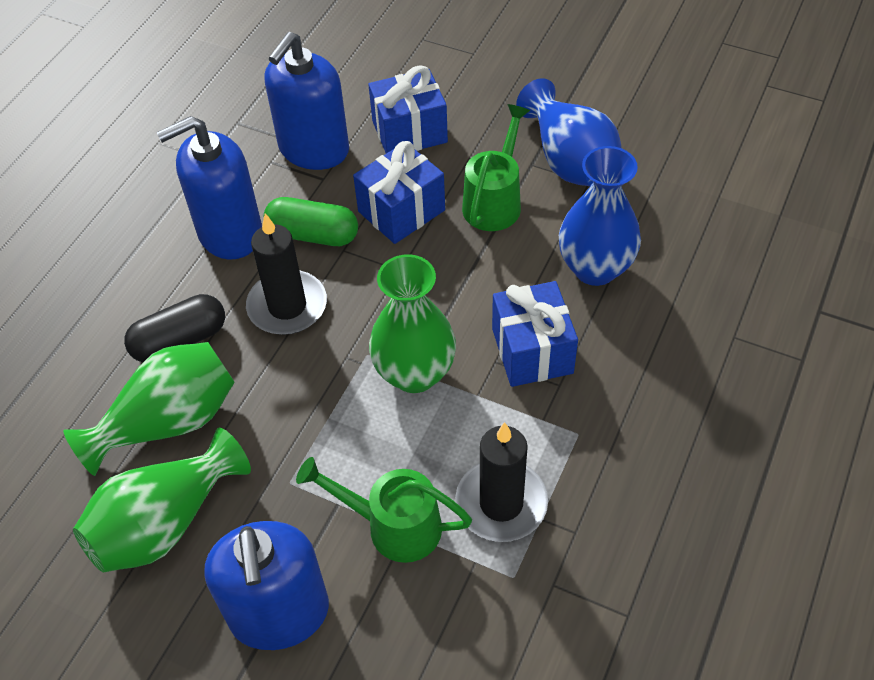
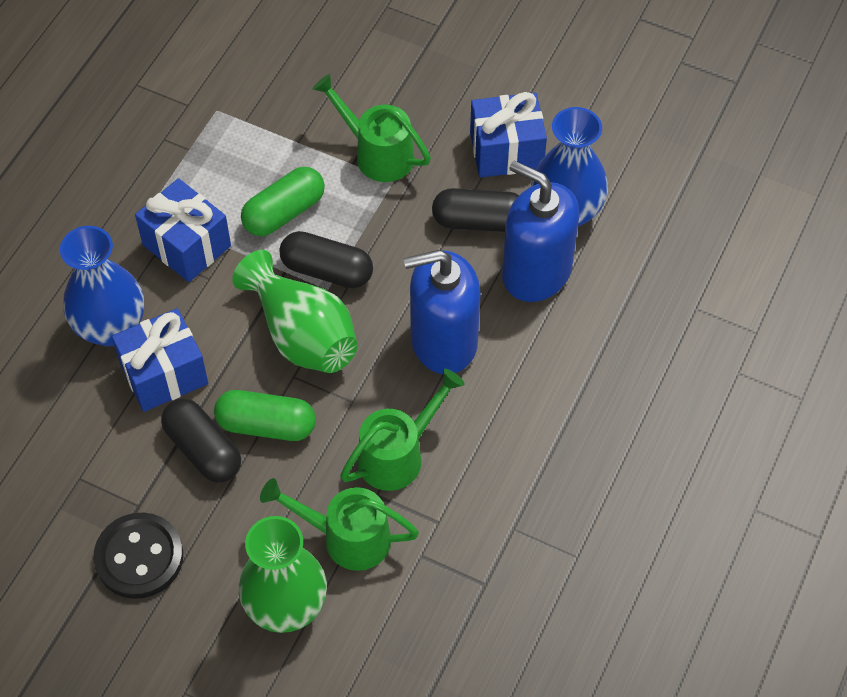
black button: 0 -> 1
black candle: 2 -> 0
black capsule: 1 -> 3
blue soap dispenser: 3 -> 2
green capsule: 1 -> 2
green vase: 3 -> 2
green watering can: 2 -> 3

